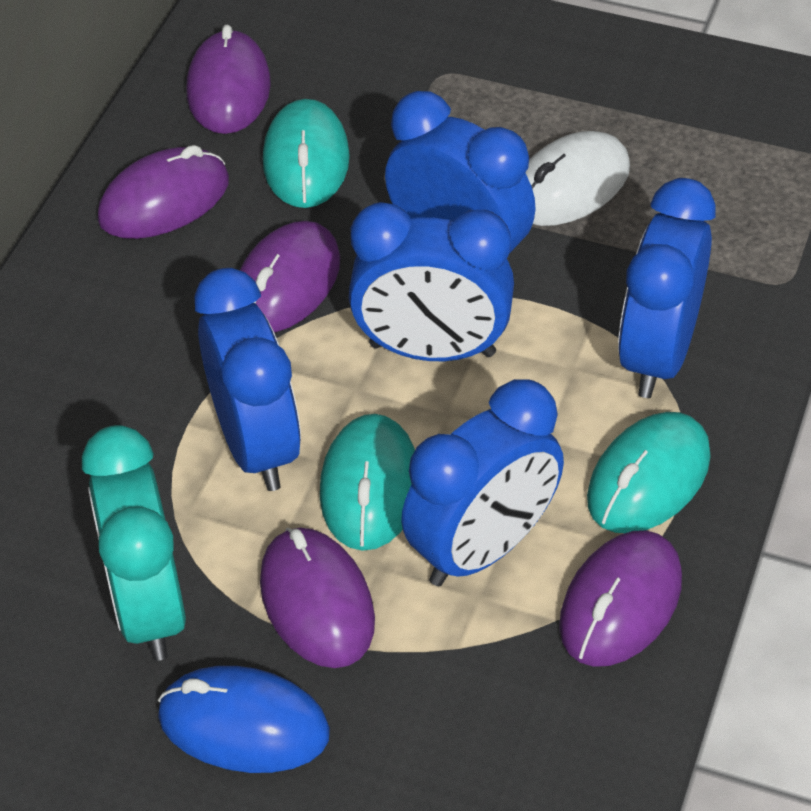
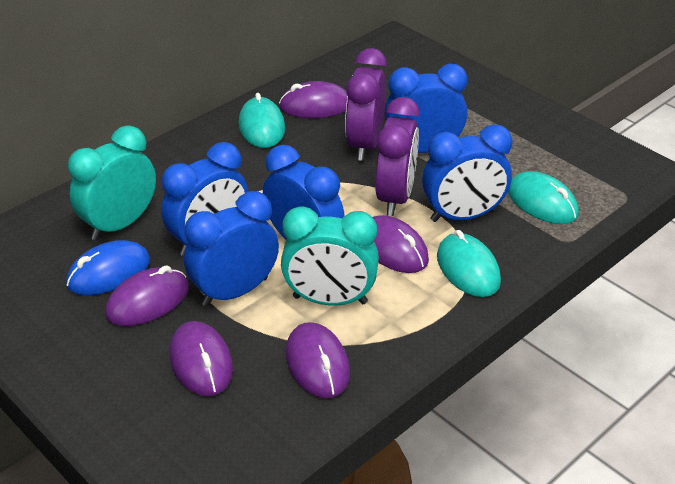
purple clock: 0 -> 2
turquoise clock: 1 -> 2
white mouse: 1 -> 0

